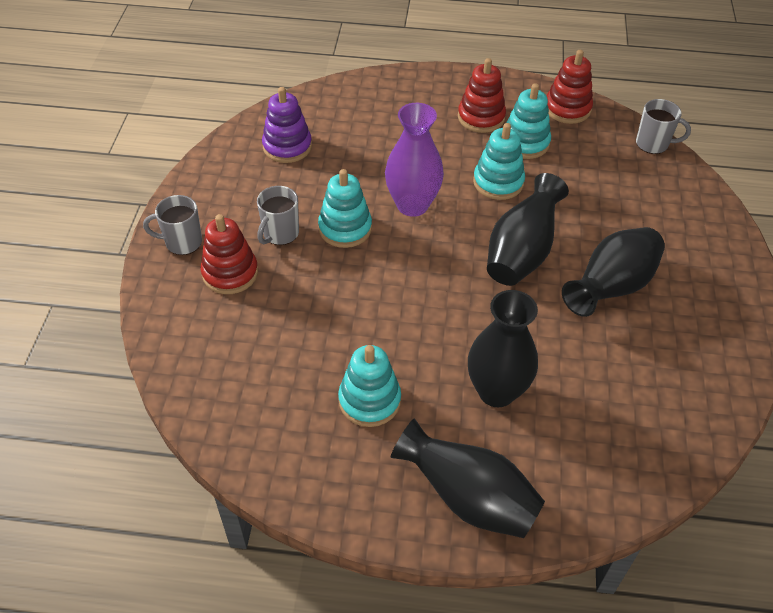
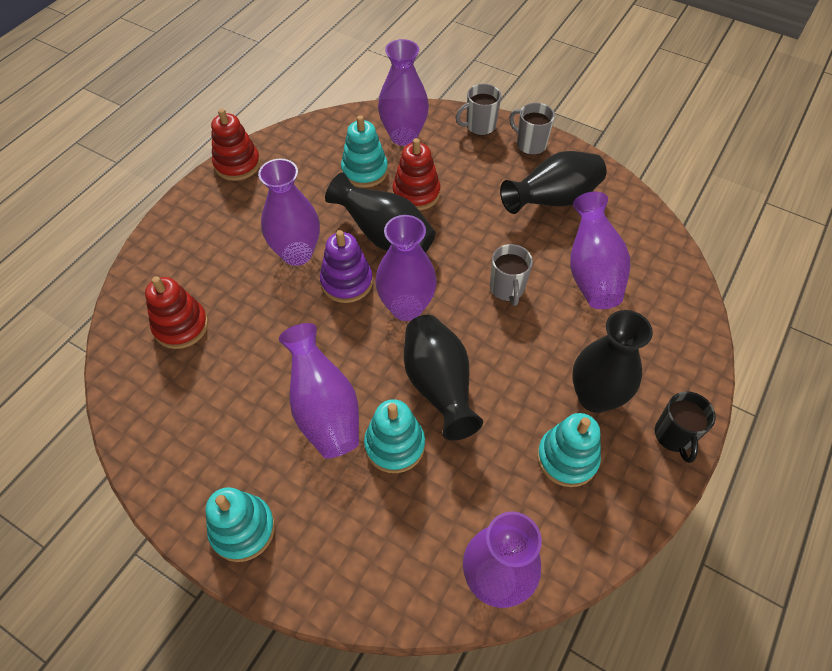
black mug: 0 -> 1
purple vase: 1 -> 6

